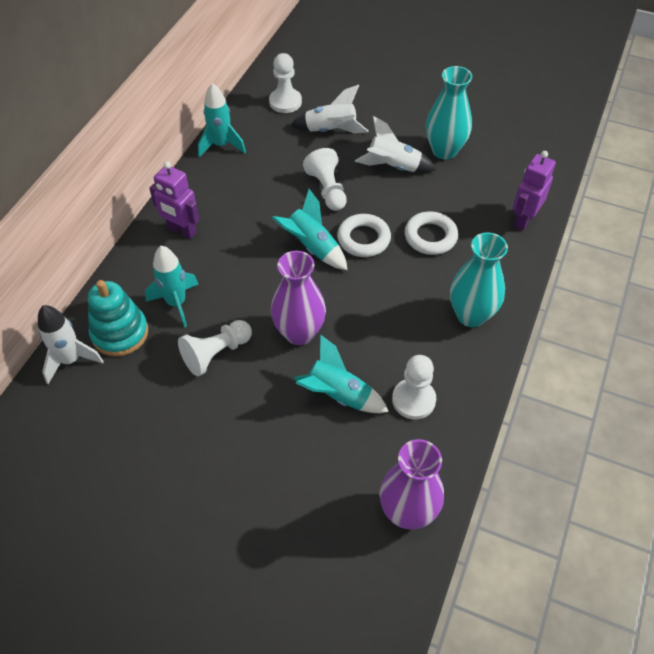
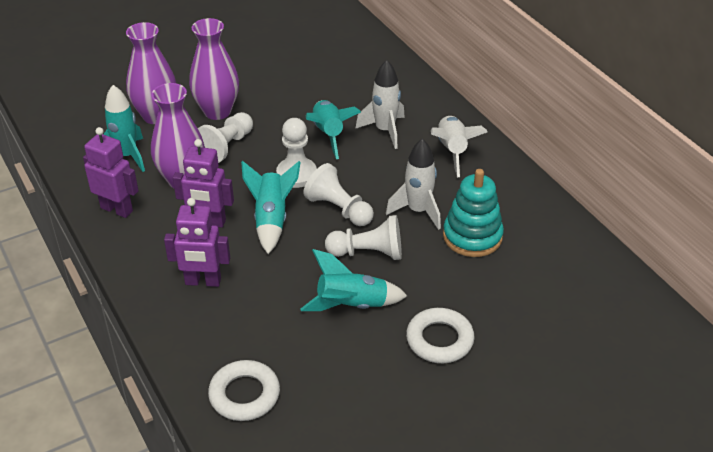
purple robot: 2 -> 3
purple vase: 2 -> 3
turquoise vase: 2 -> 0

